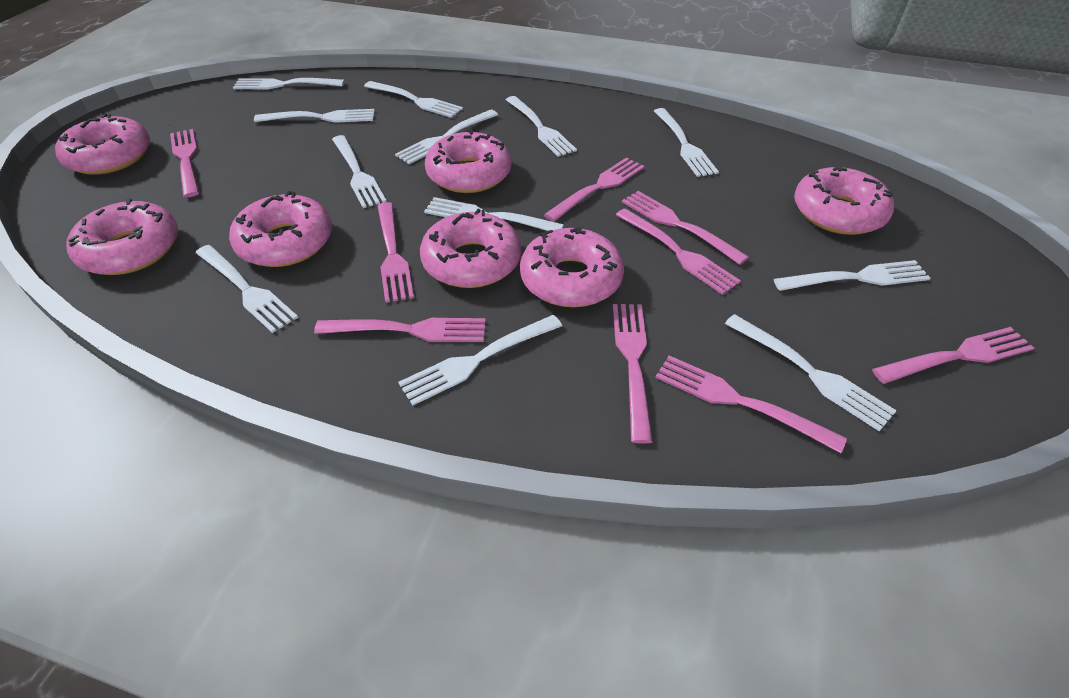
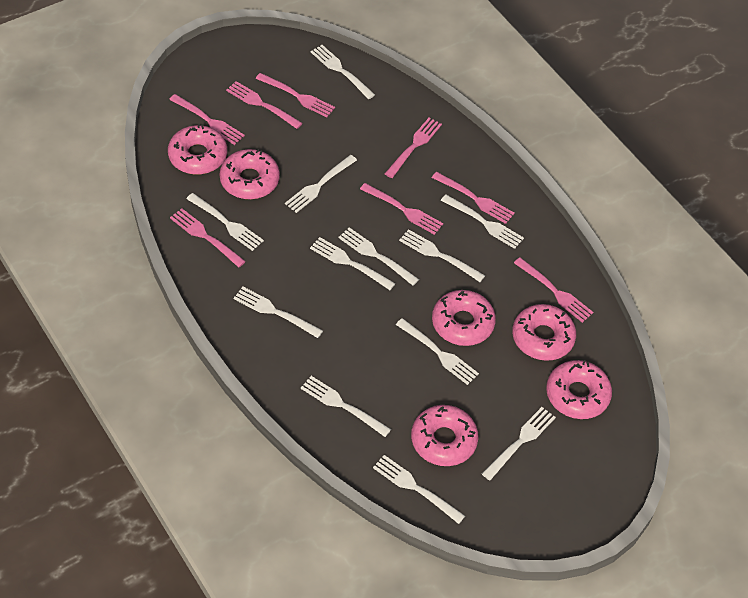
pink donut: 7 -> 6
pink fork: 9 -> 8

